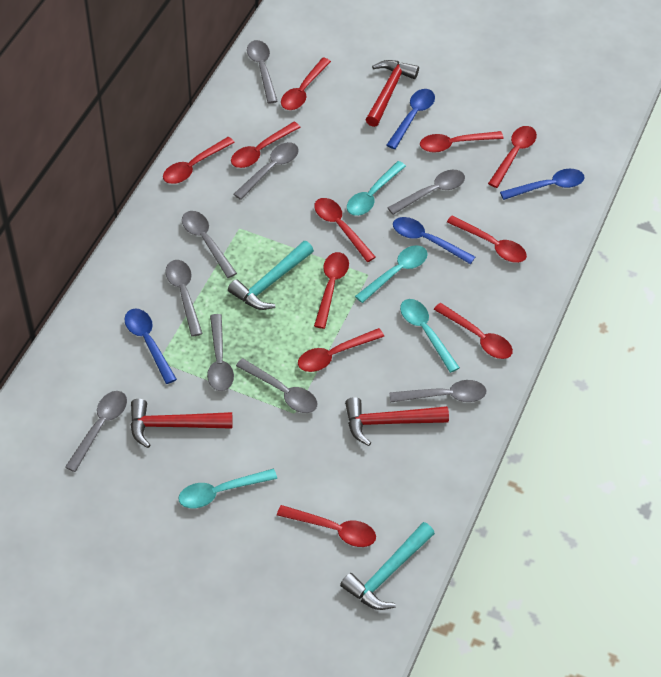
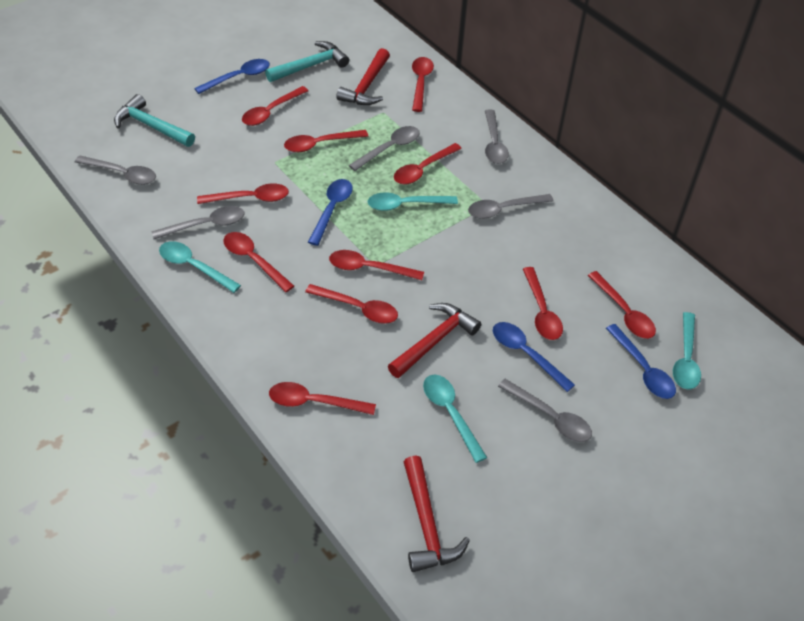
grey spoon: 9 -> 6

